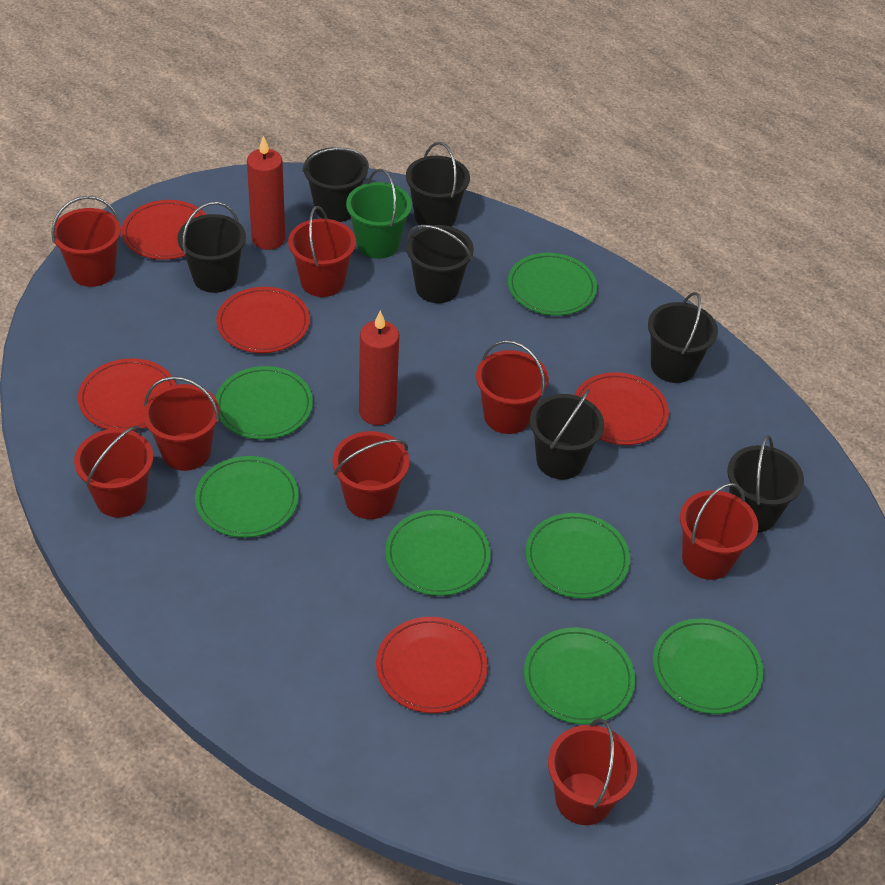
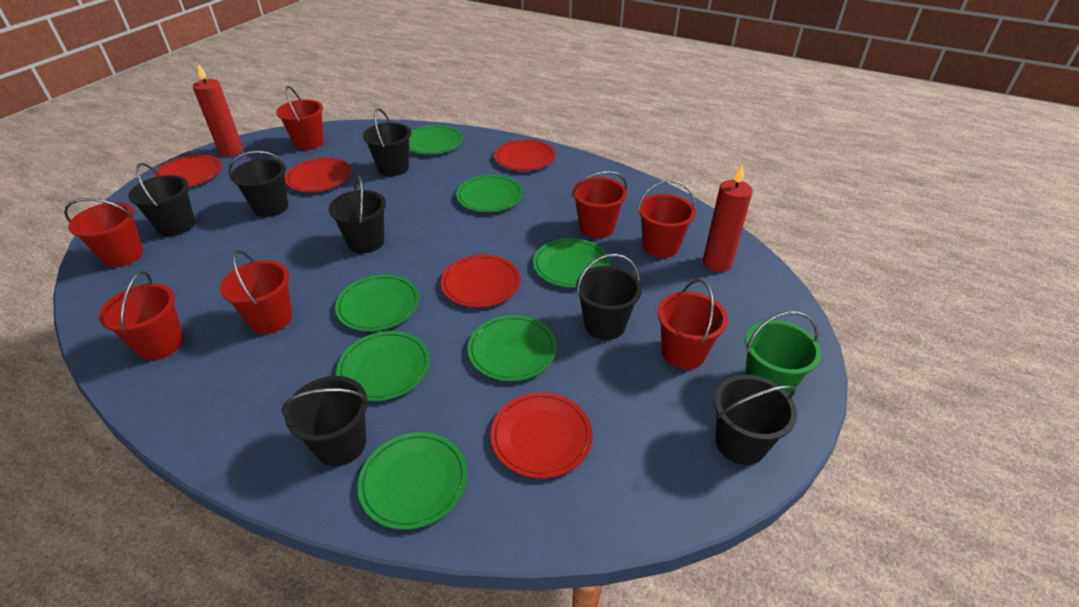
red bucket: 8 -> 7

